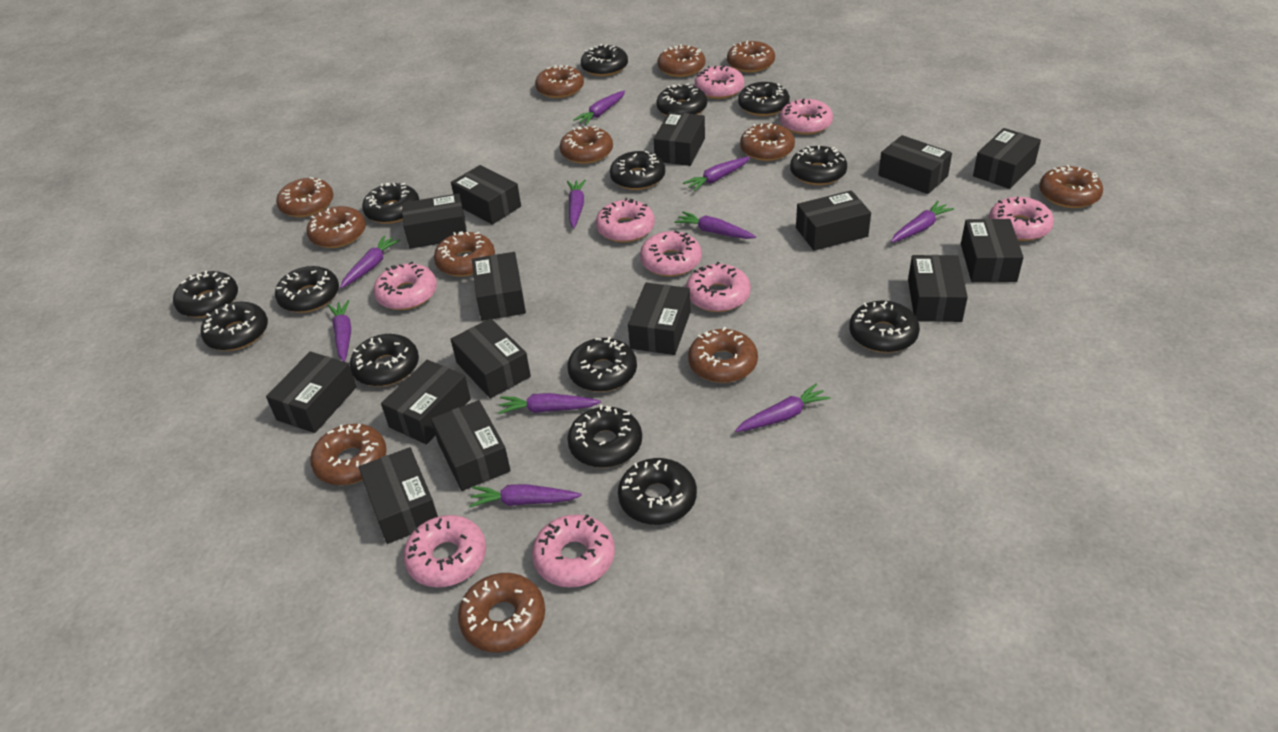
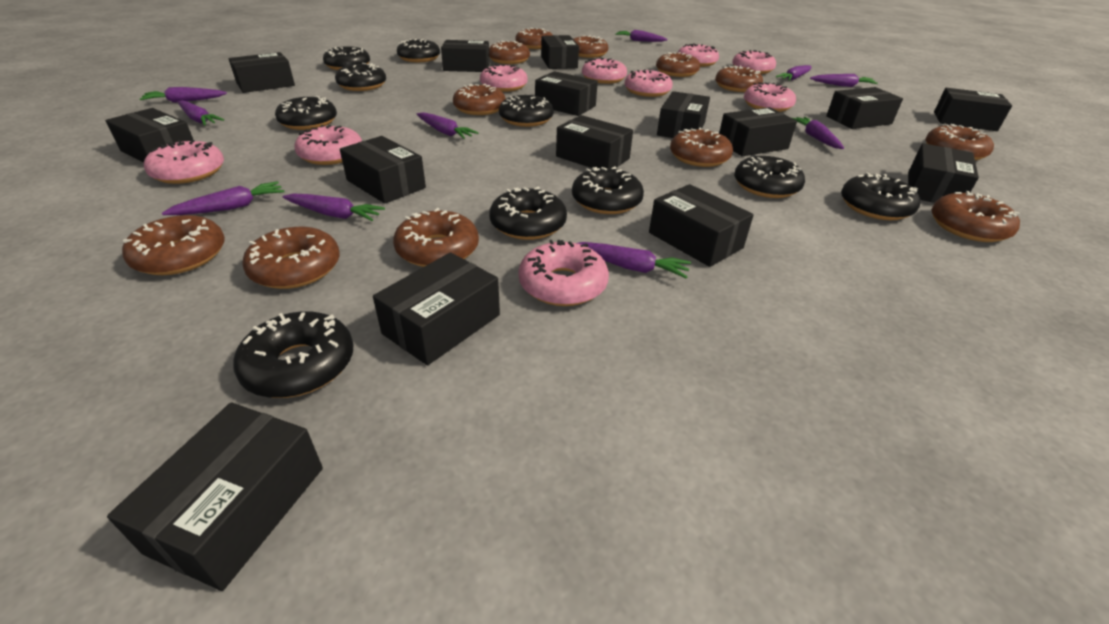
black donut: 14 -> 10

